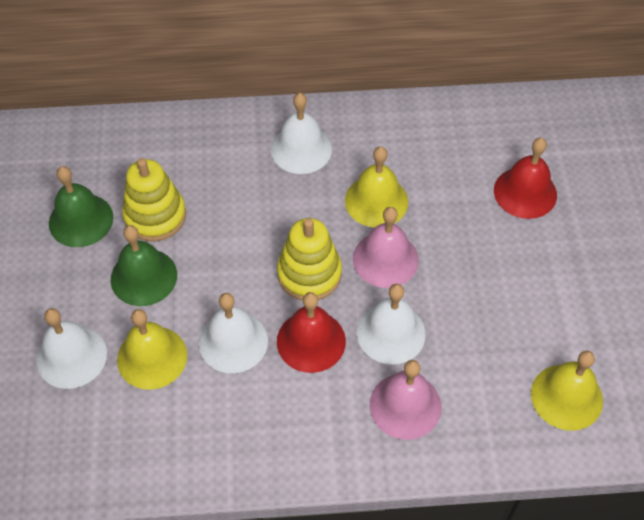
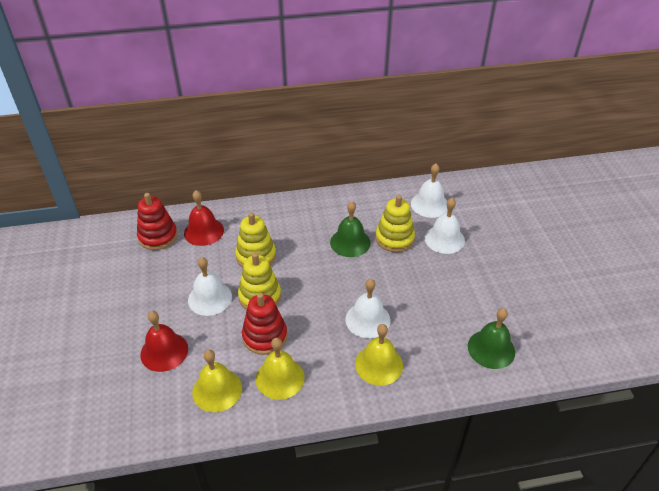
pink bell: 2 -> 0
red stacking toy: 0 -> 2
yellow stacking toy: 2 -> 3

